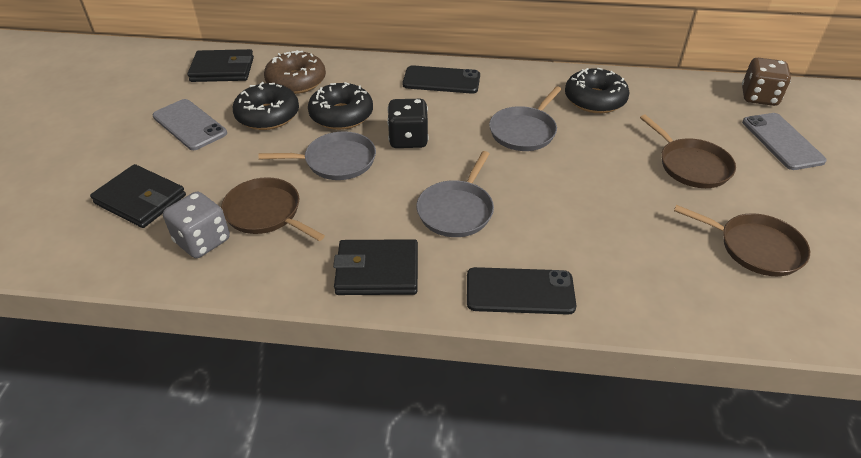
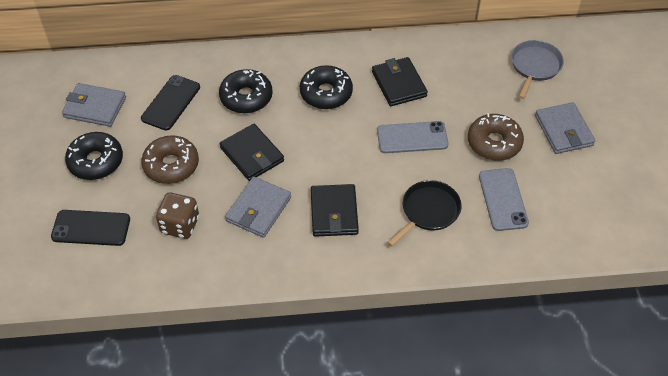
black dice: 1 -> 0
black pan: 0 -> 1
brown donut: 1 -> 2
brown pan: 3 -> 0
grey dice: 1 -> 0
grey pan: 3 -> 1
grey wallet: 0 -> 3

